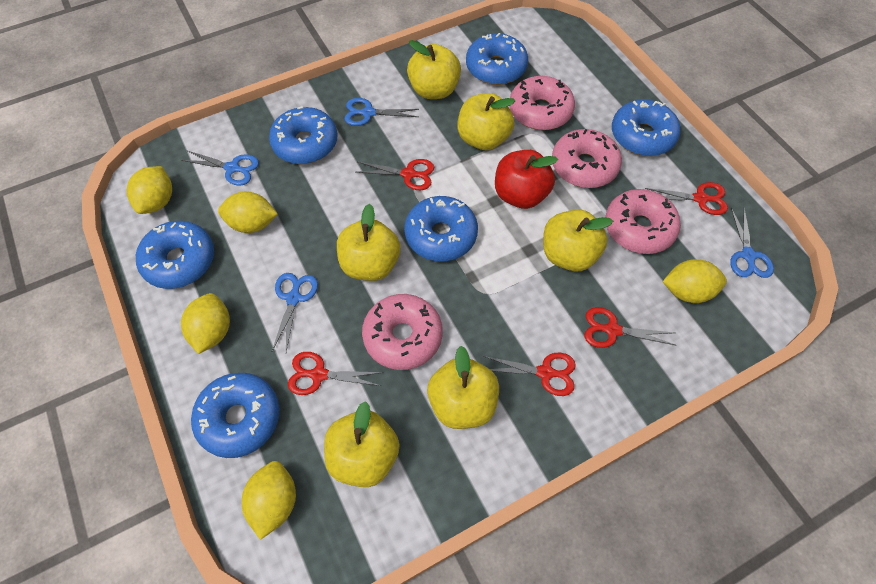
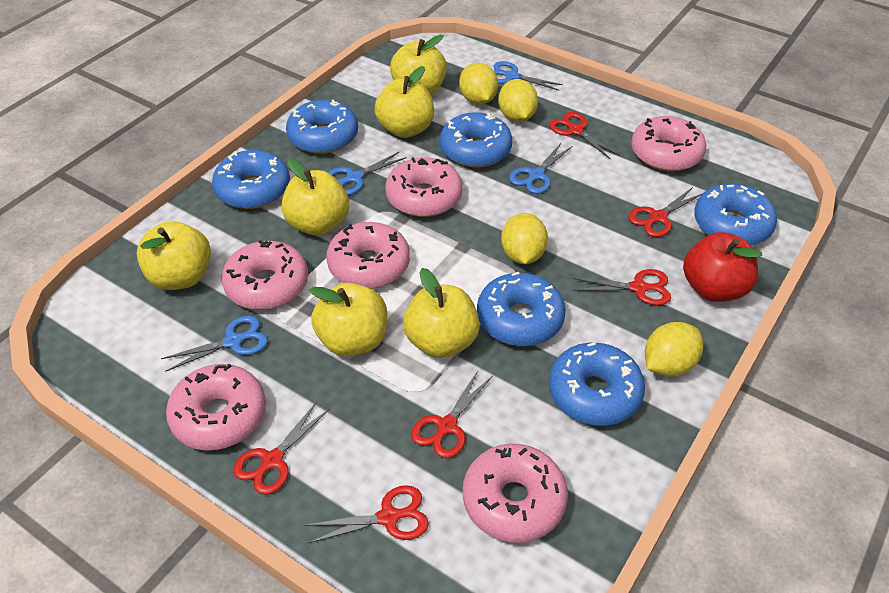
pink donut: 4 -> 6
red scissors: 5 -> 6
yellow lemon: 5 -> 4

